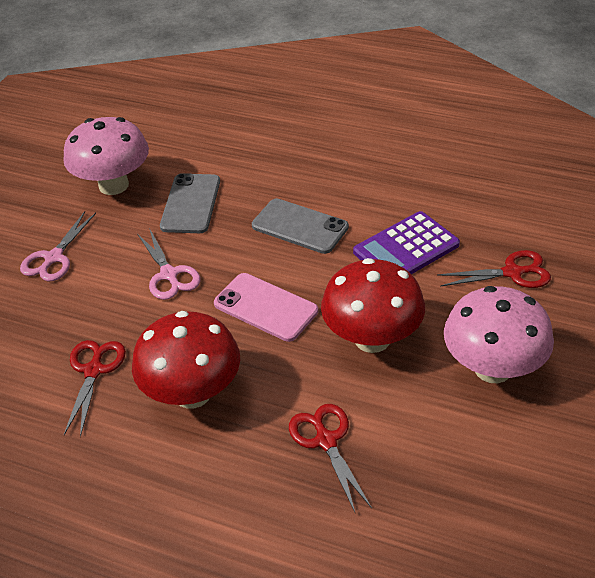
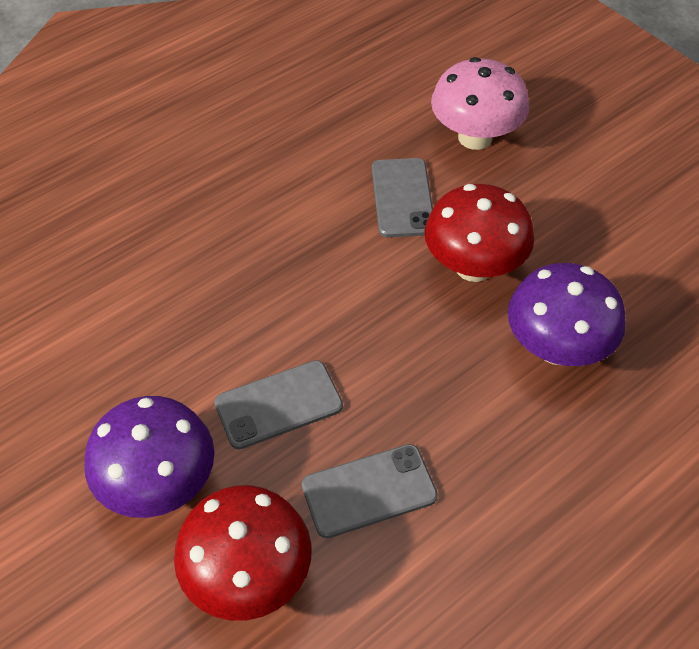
grey phone: 2 -> 3
pink mushroom: 2 -> 1
pink phone: 1 -> 0
pink scissors: 2 -> 0
purple calculator: 1 -> 0
purple mushroom: 0 -> 2
red scissors: 3 -> 0

